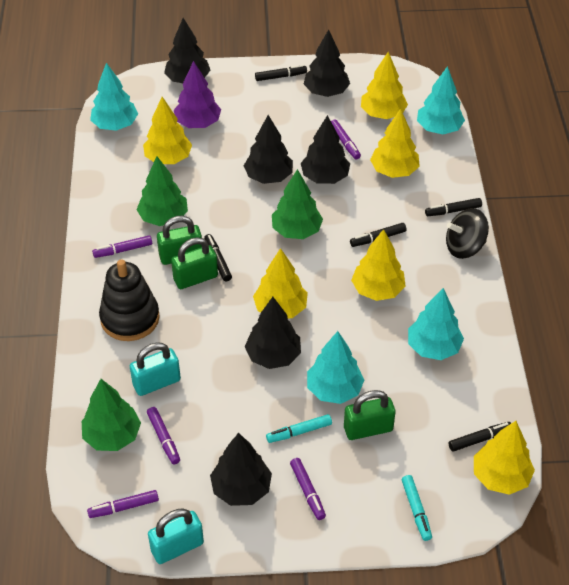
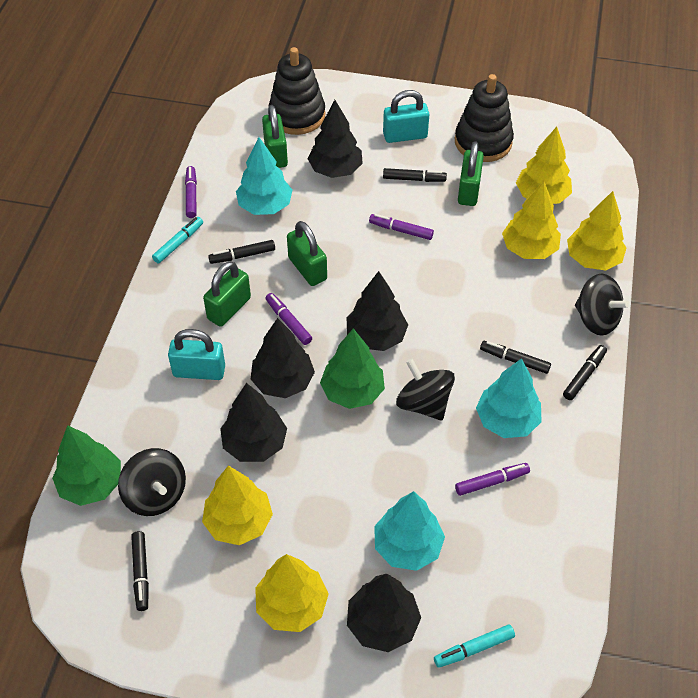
black spinning top: 1 -> 3
black stacking toy: 1 -> 2
black tree: 6 -> 5
green padlock: 3 -> 4
green tree: 3 -> 2
purple marker: 5 -> 4
purple tree: 1 -> 0
turquoise tree: 4 -> 3
yellow tree: 6 -> 5

